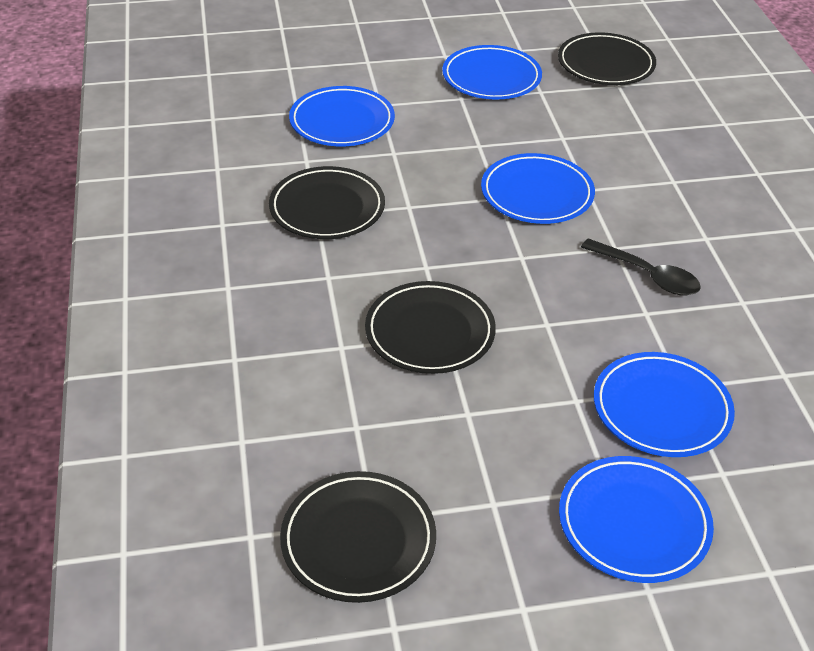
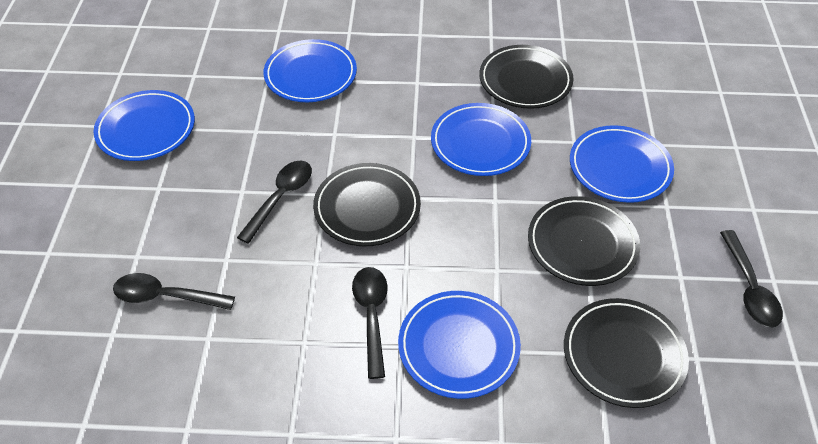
black spoon: 1 -> 4

